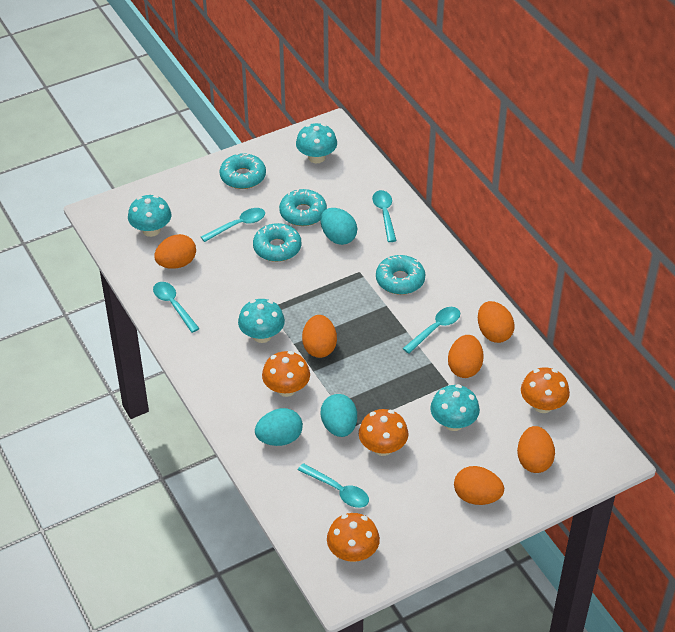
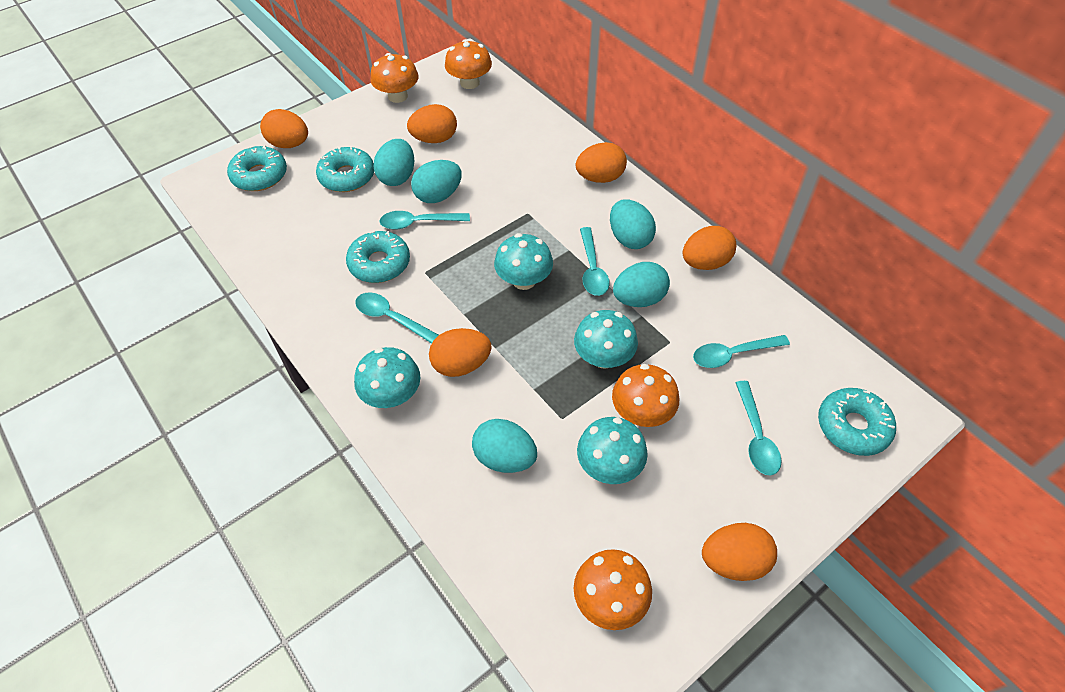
turquoise egg: 3 -> 5

